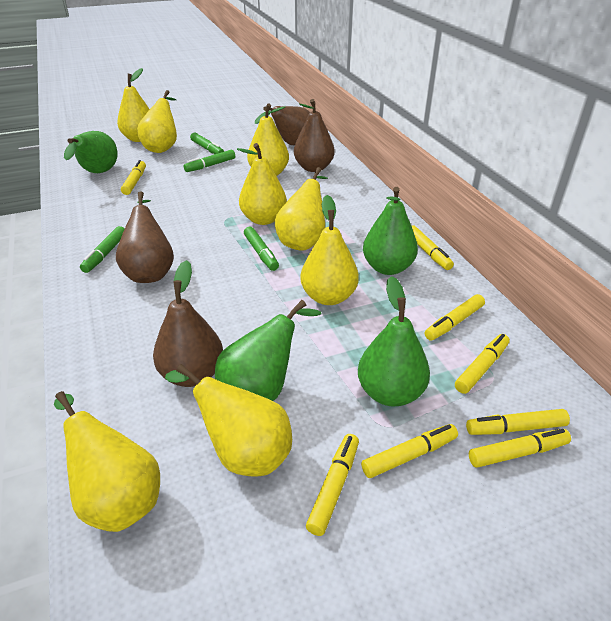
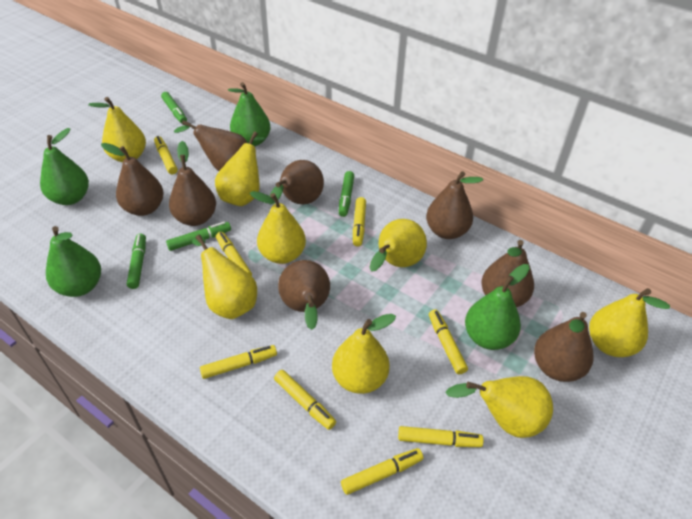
brown pear: 4 -> 8

